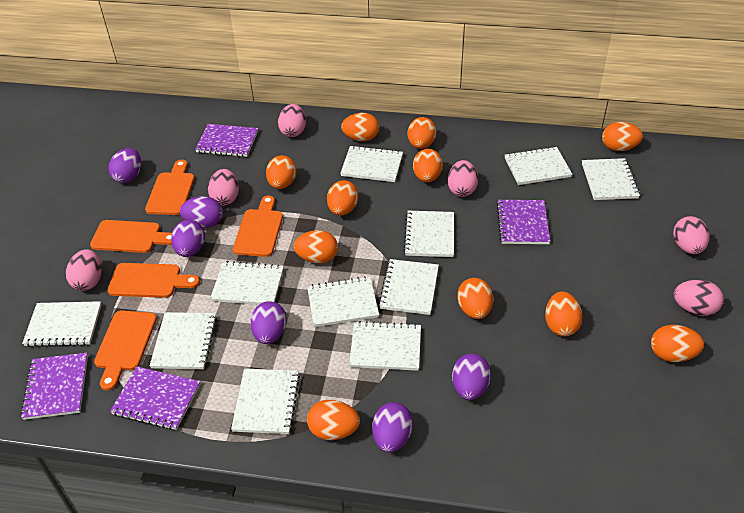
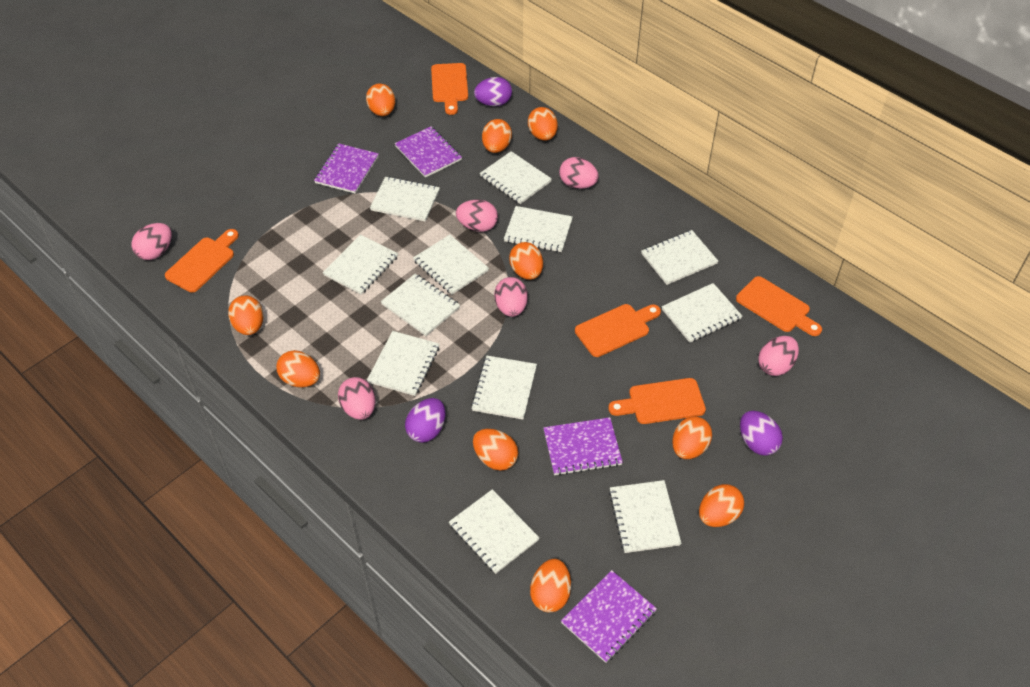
orange egg: 11 -> 10
purple egg: 6 -> 3
white notebook: 11 -> 12

